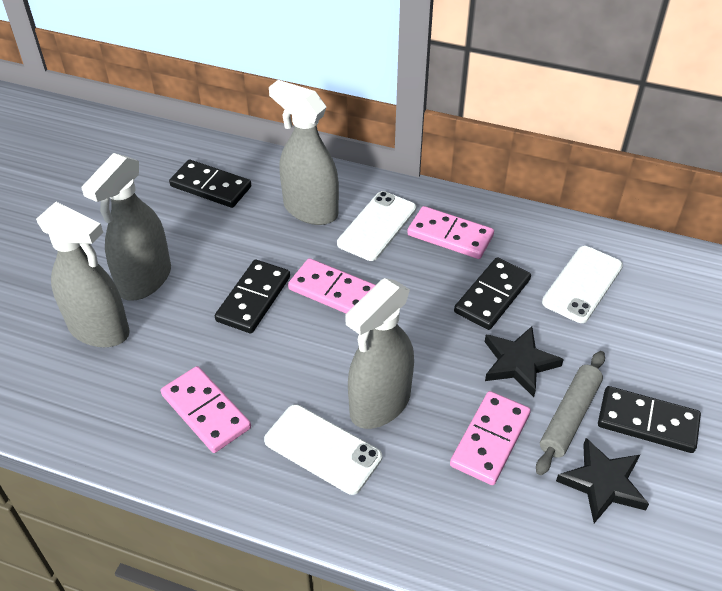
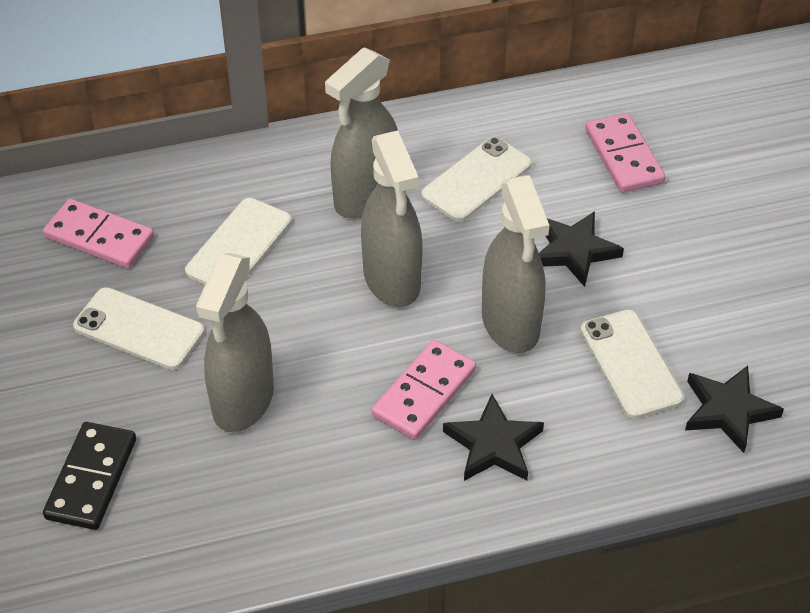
black domino: 4 -> 1
black star: 2 -> 3
grey rolling pin: 1 -> 0
pink domino: 4 -> 3
white phone: 3 -> 4

